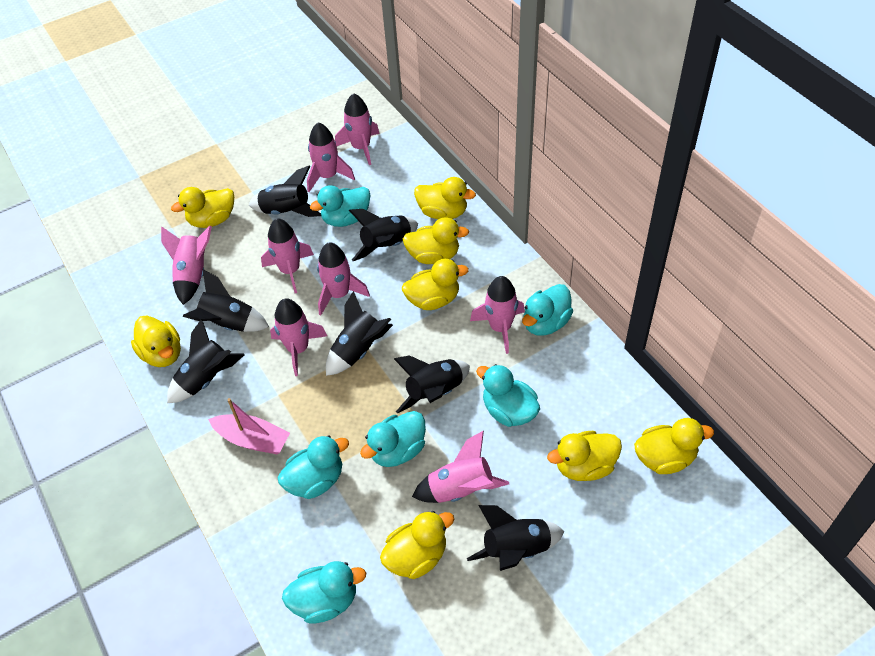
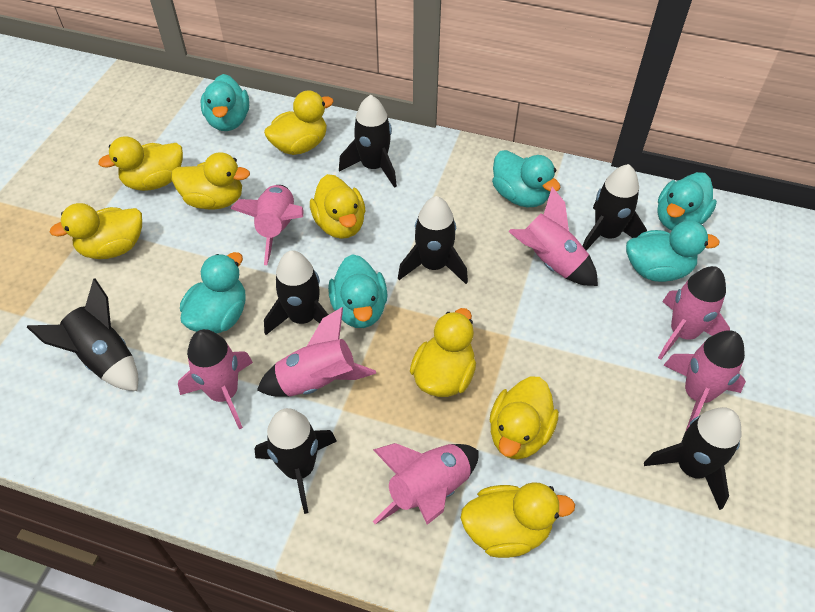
pink boat: 1 -> 0
pink rocket: 8 -> 7

